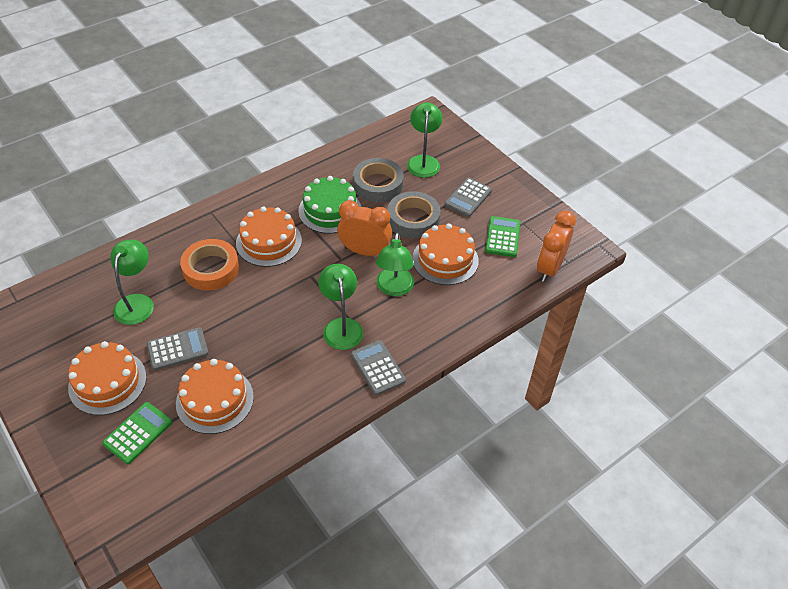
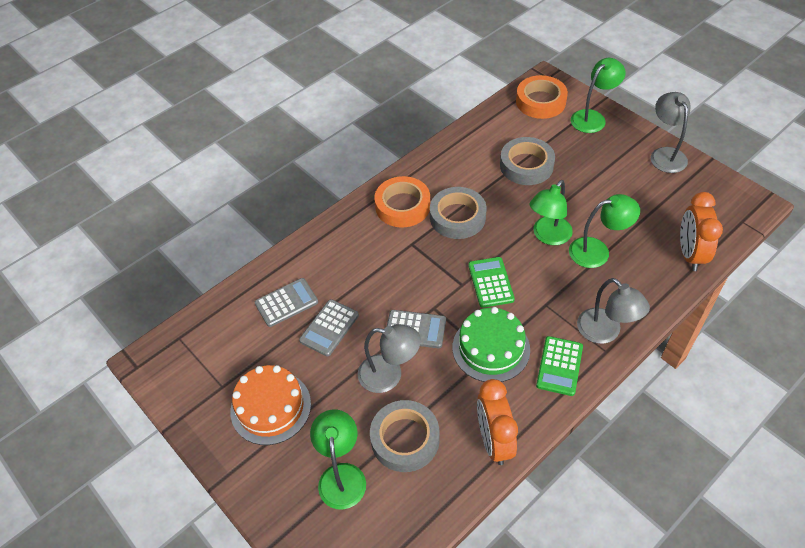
grey lamp: 0 -> 3
grey tape: 2 -> 3
orange cake: 4 -> 1
orange tape: 1 -> 2

